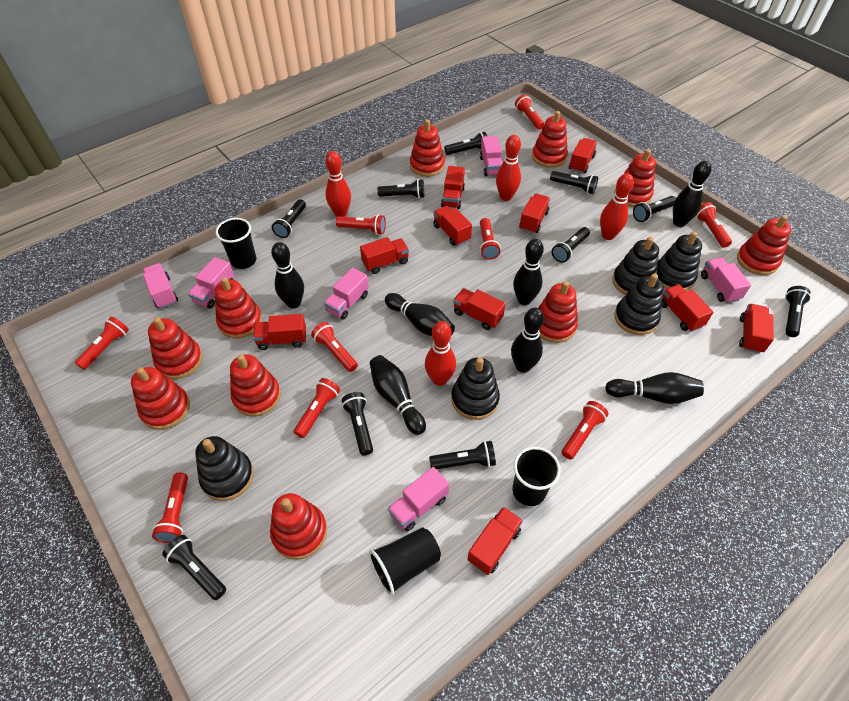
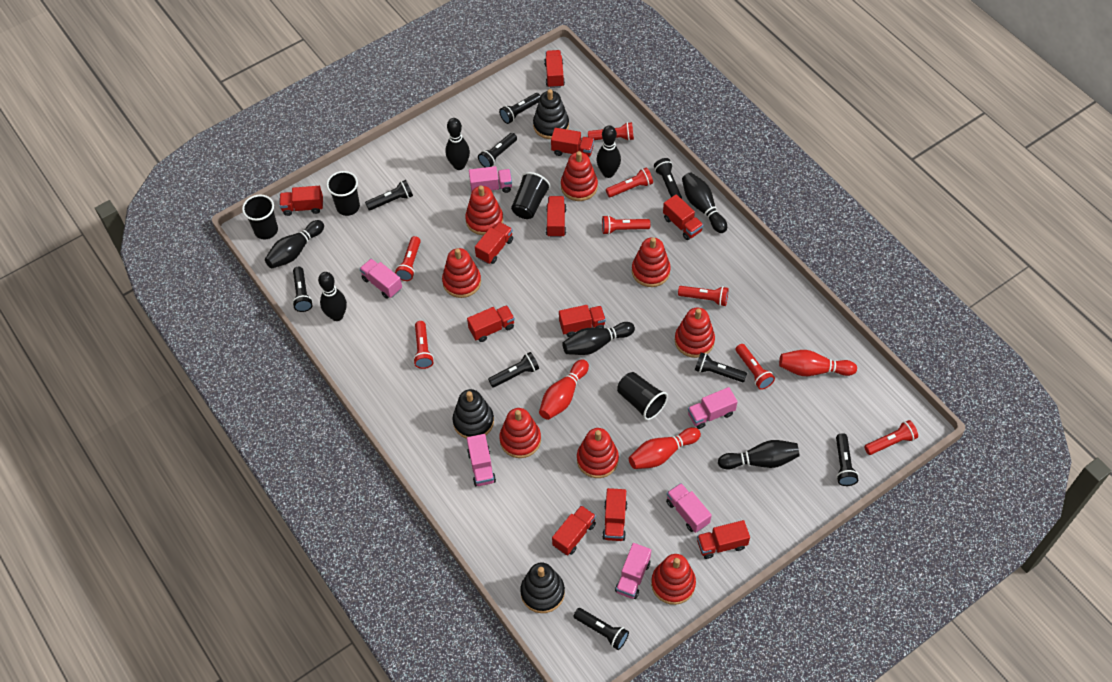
black cup: 3 -> 4
black flashlight: 10 -> 9
black stacking toy: 5 -> 3
red bowling pin: 4 -> 3
red flashlight: 9 -> 8
red stacking toy: 10 -> 8
red truck: 10 -> 11

